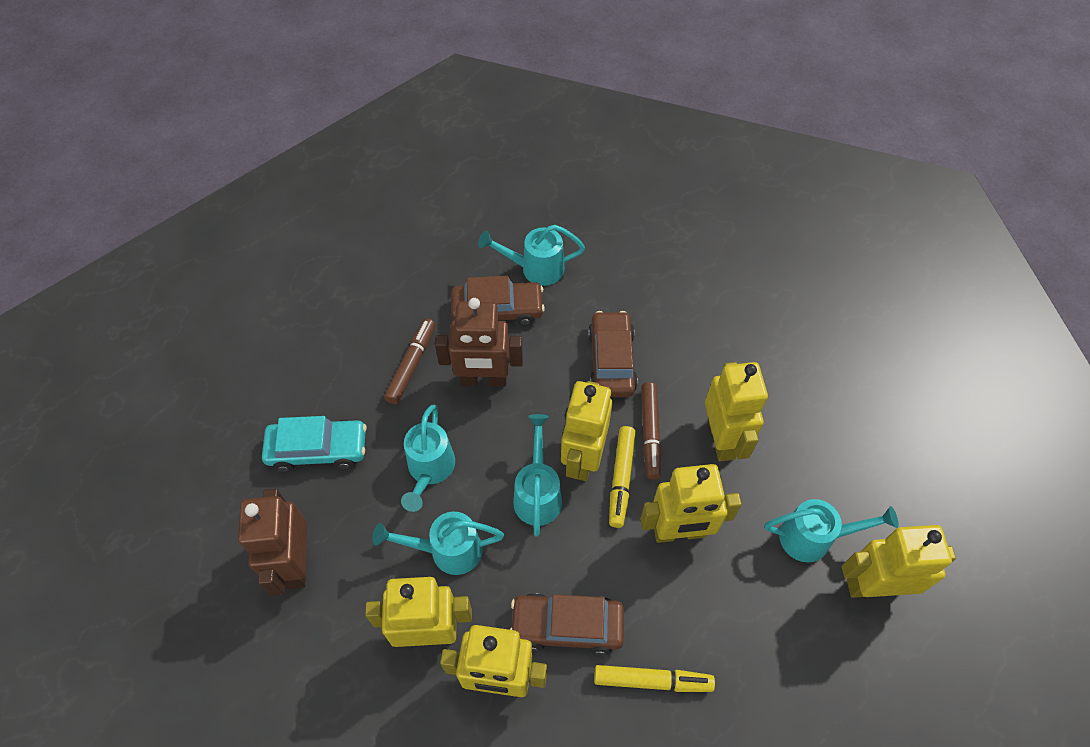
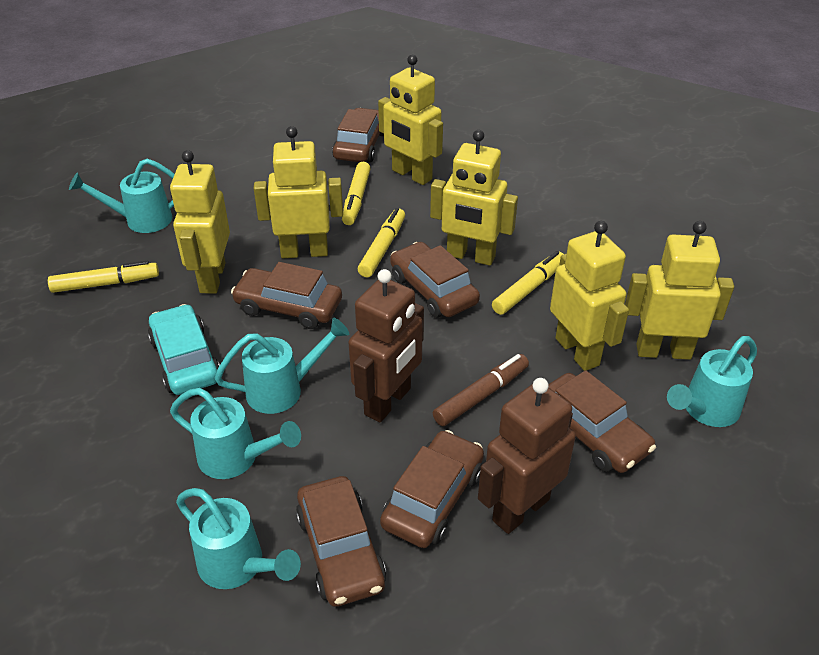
brown car: 3 -> 6
brown marker: 2 -> 1
yellow marker: 2 -> 4

